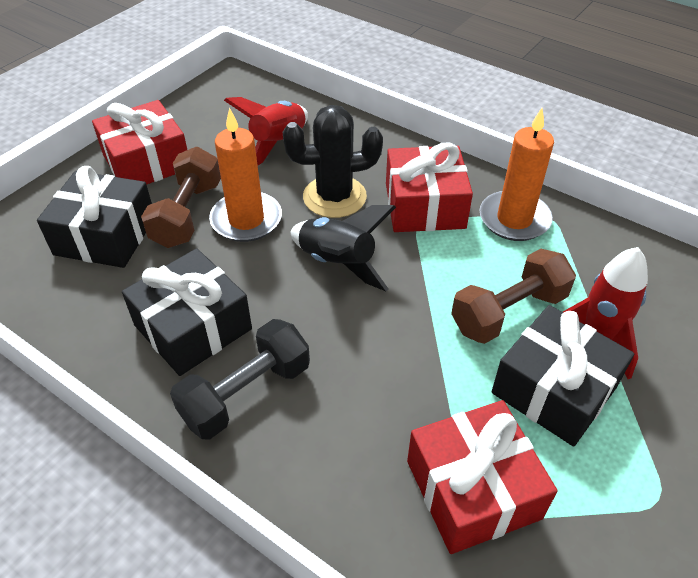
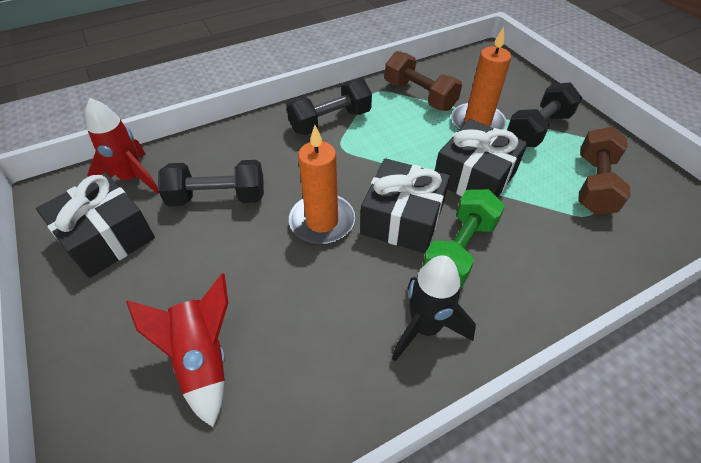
black cactus: 1 -> 0
black dumbbell: 1 -> 3
green dumbbell: 0 -> 1
red gift: 3 -> 0

